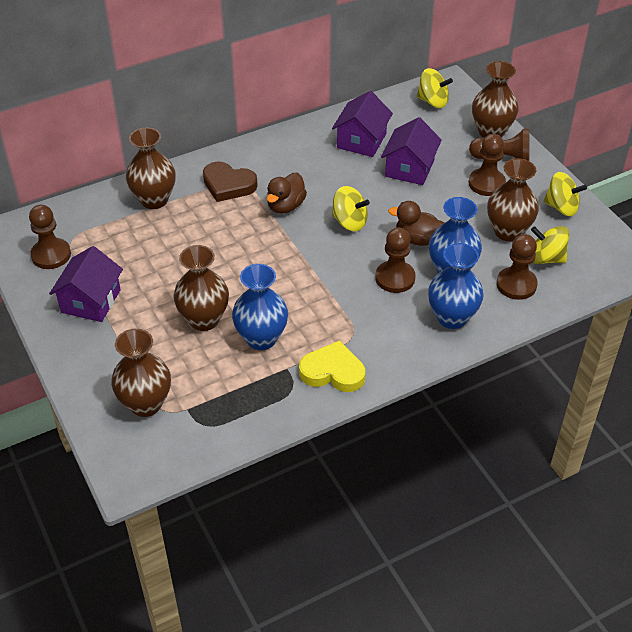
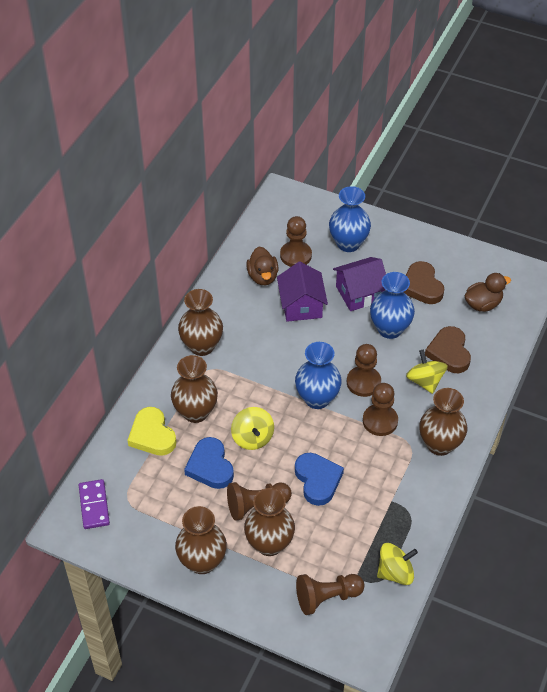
blue heart: 0 -> 2
brown heart: 1 -> 2
purple domino: 0 -> 1
purple house: 3 -> 2
yellow spinning top: 4 -> 3

